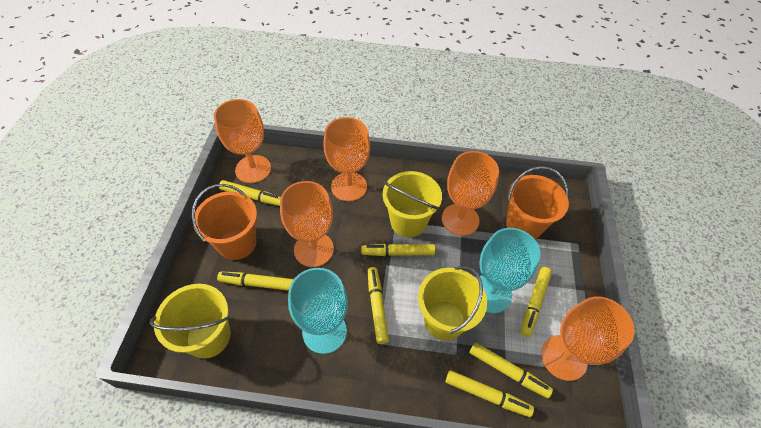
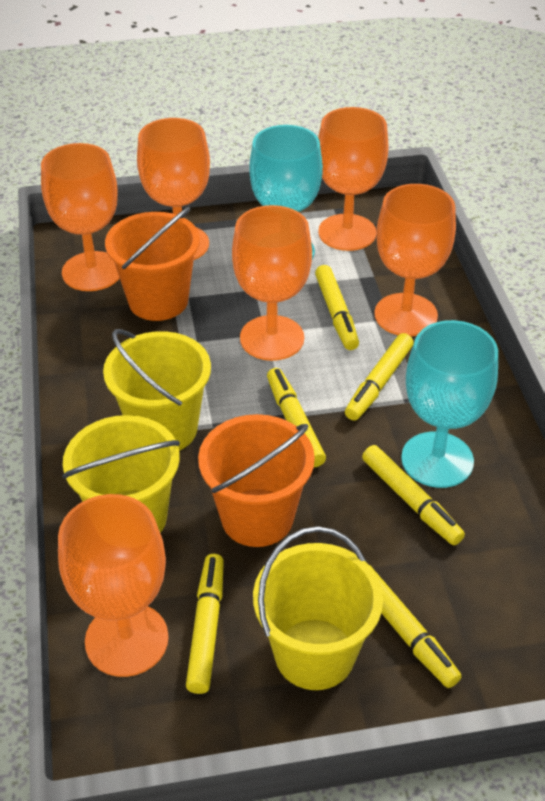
orange goblet: 5 -> 6
yellow marker: 7 -> 6

